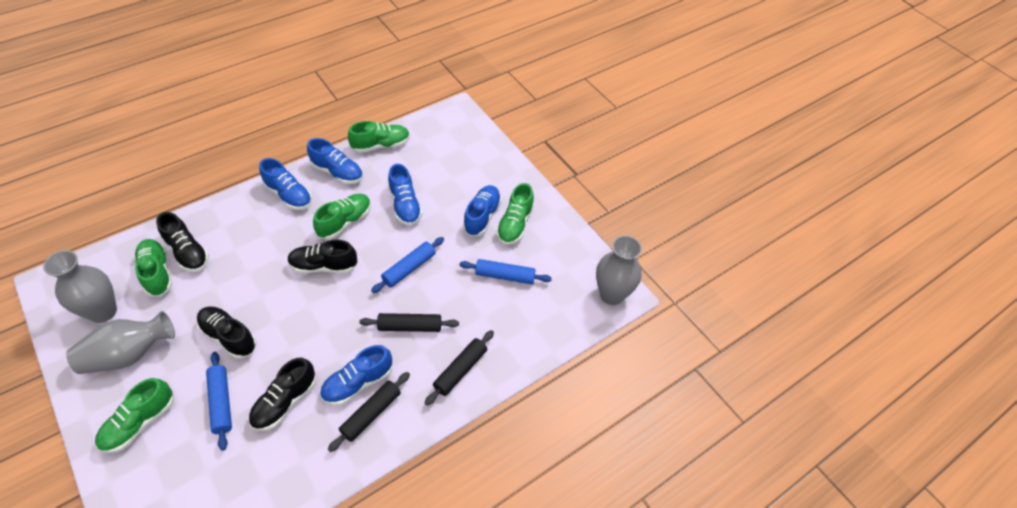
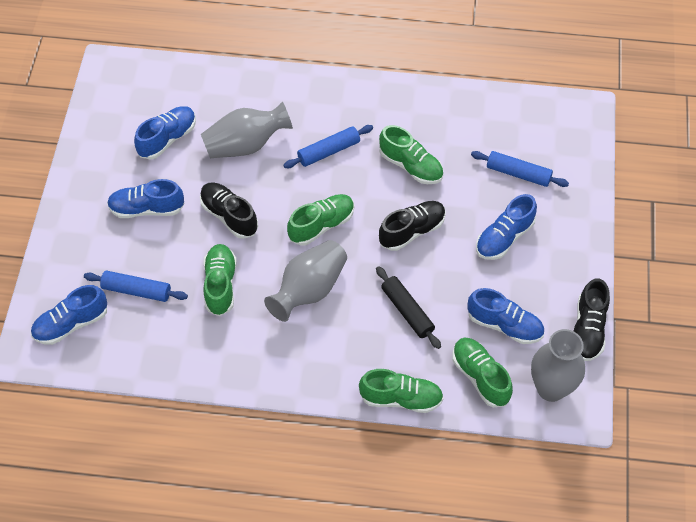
black rolling pin: 3 -> 1
black shoe: 4 -> 3

